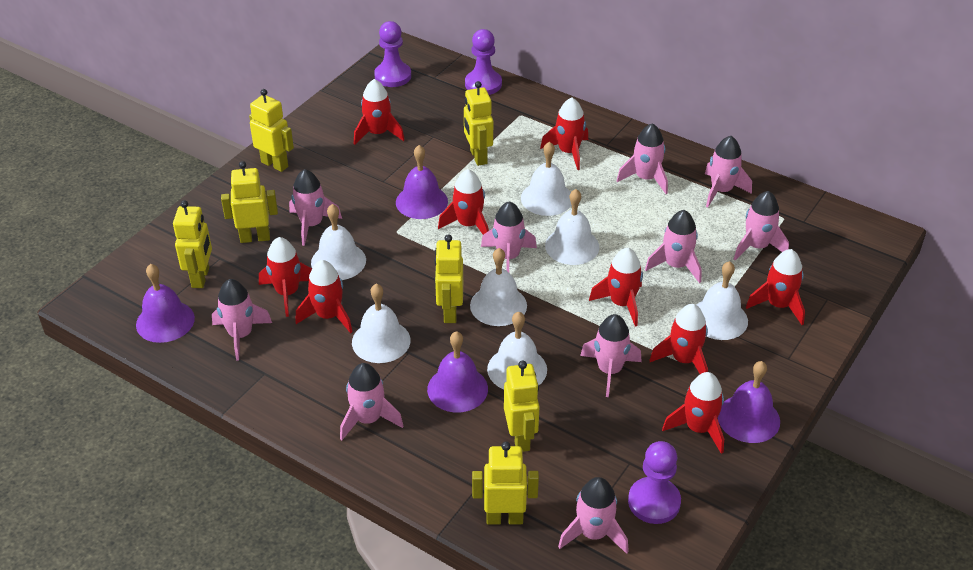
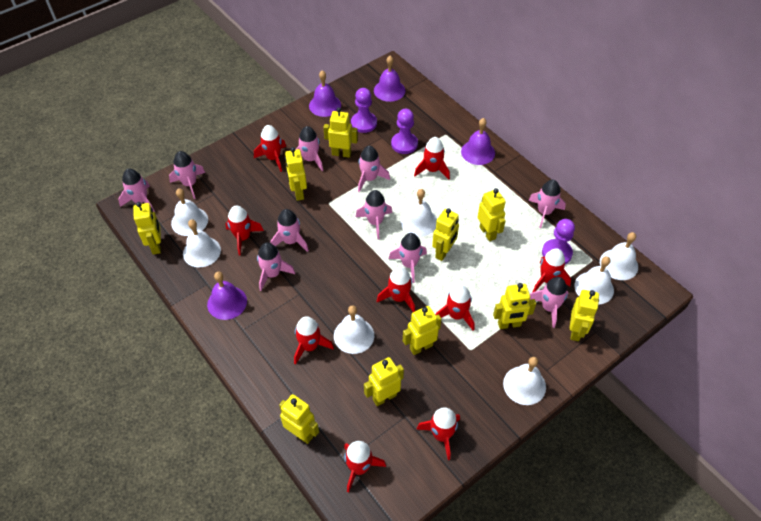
yellow robot: 7 -> 10

